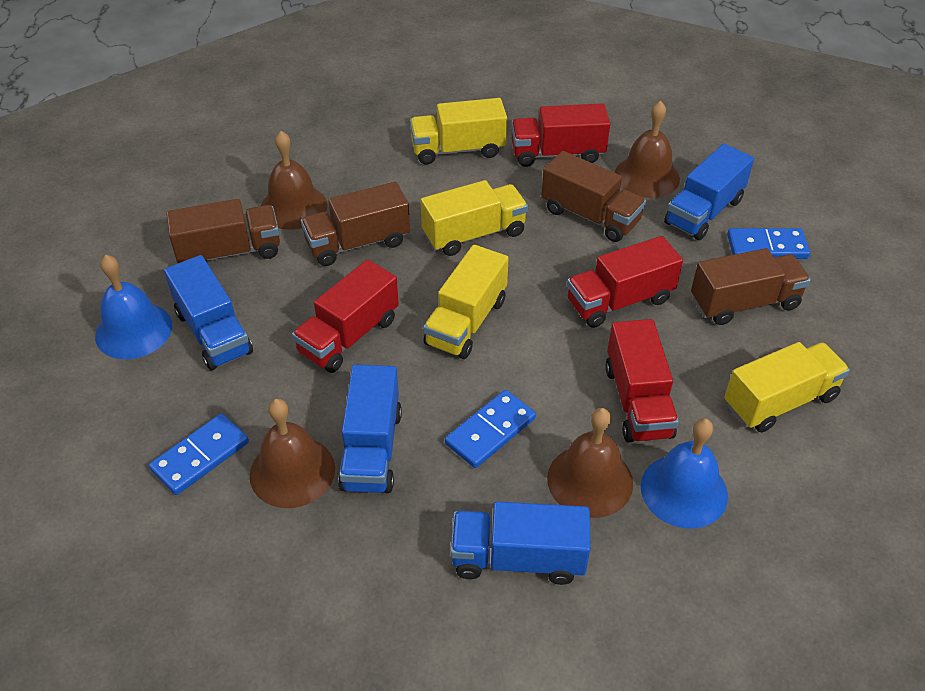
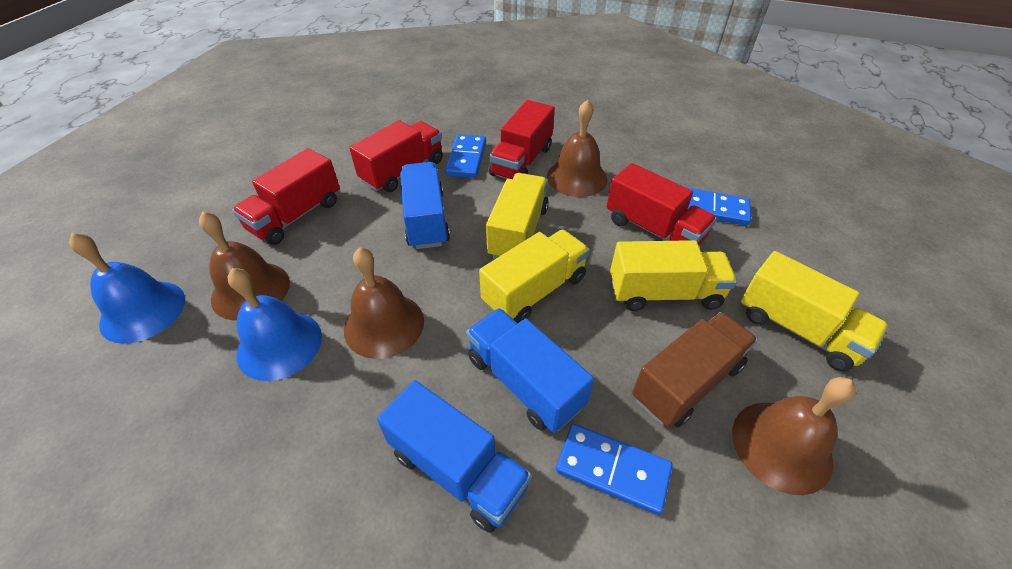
blue truck: 4 -> 3
brown truck: 4 -> 1

